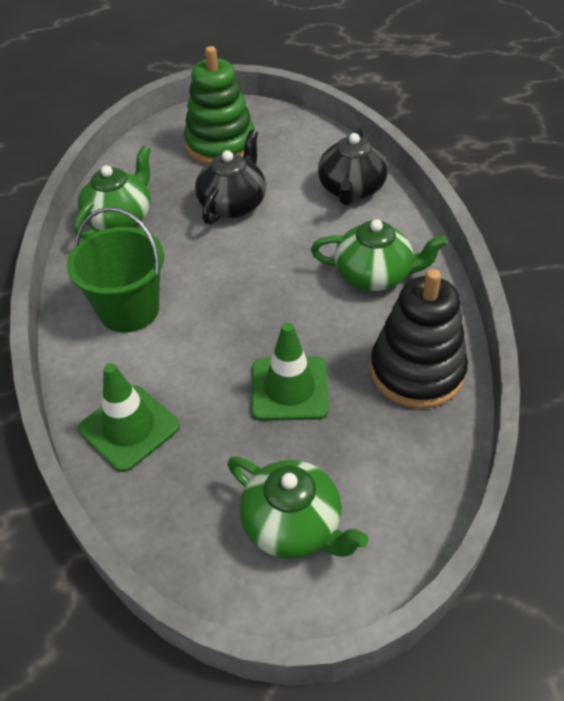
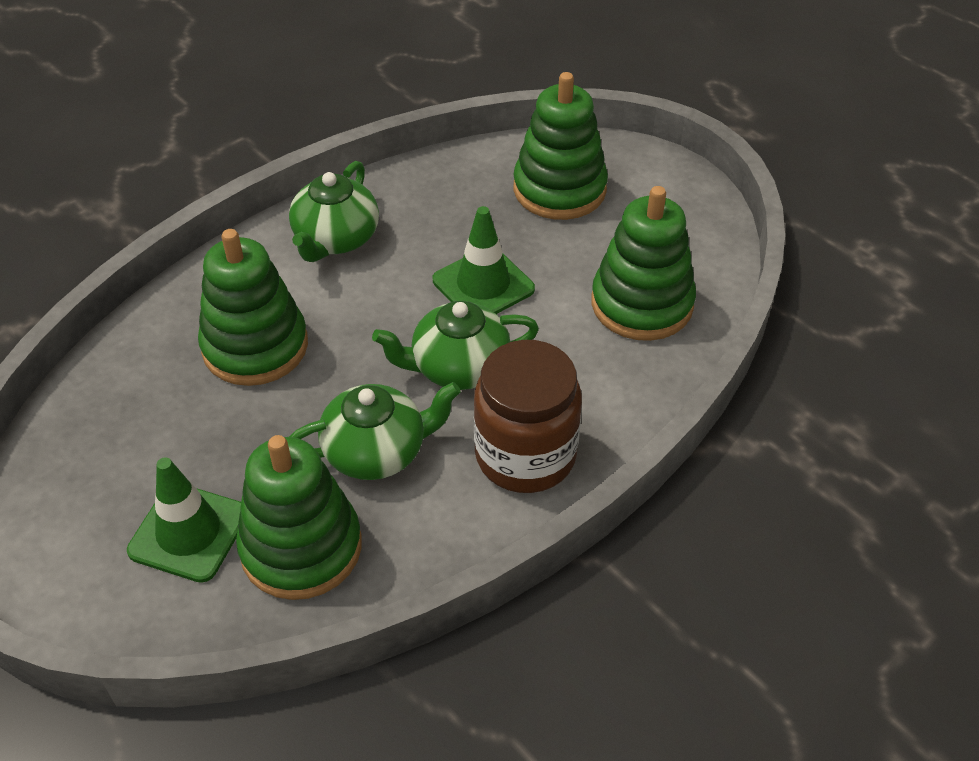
black stacking toy: 1 -> 0
black teapot: 2 -> 0
brown jar: 0 -> 1
green bucket: 1 -> 0
green stacking toy: 1 -> 4

